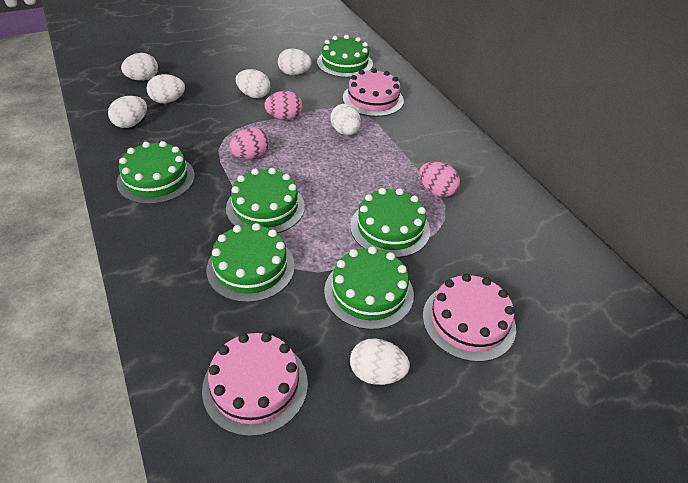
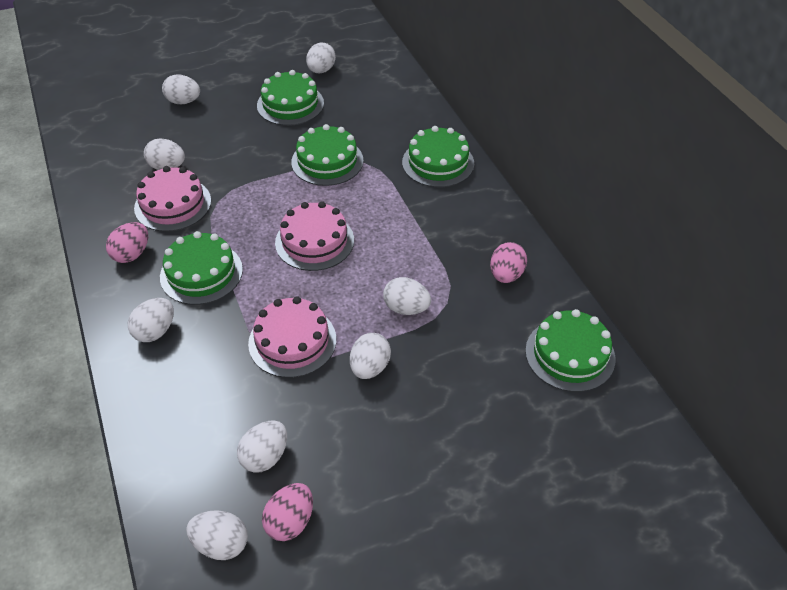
green cake: 6 -> 5
white egg: 7 -> 8

